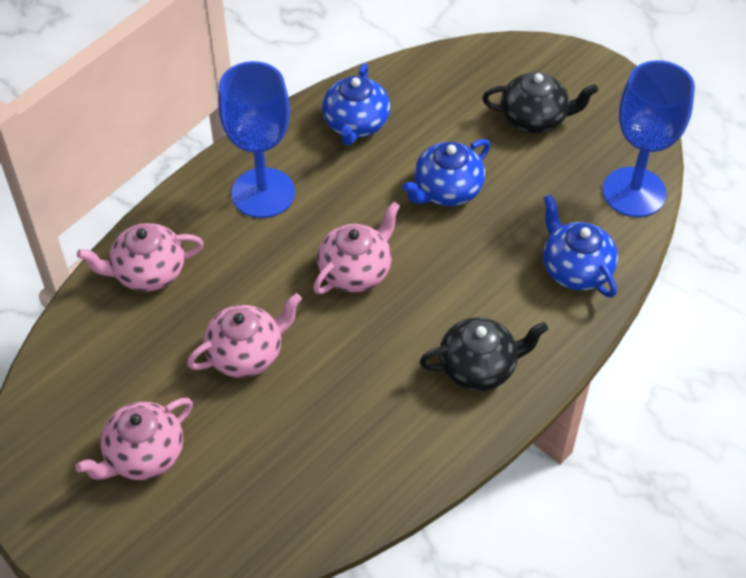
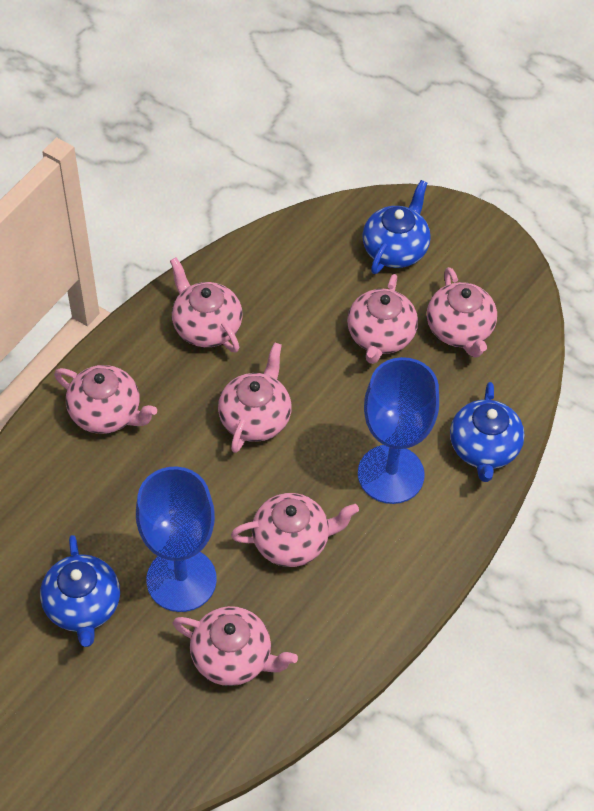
black teapot: 2 -> 0
pink teapot: 4 -> 7

